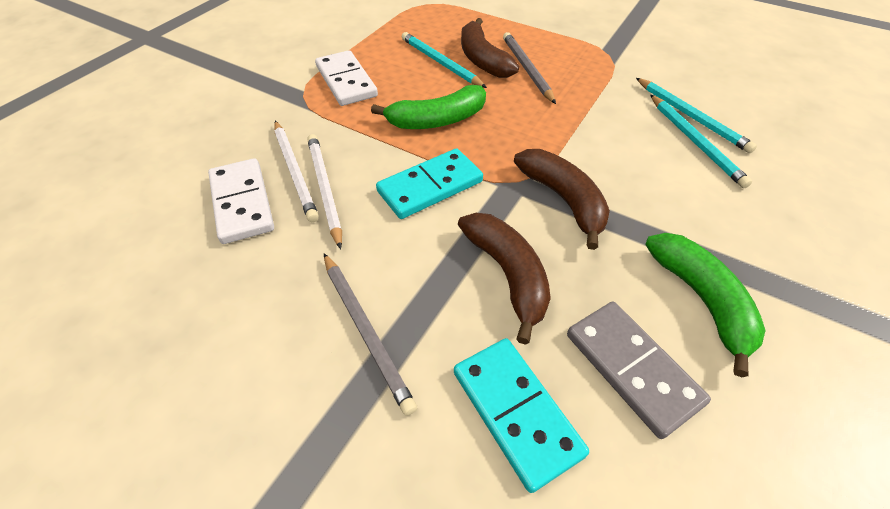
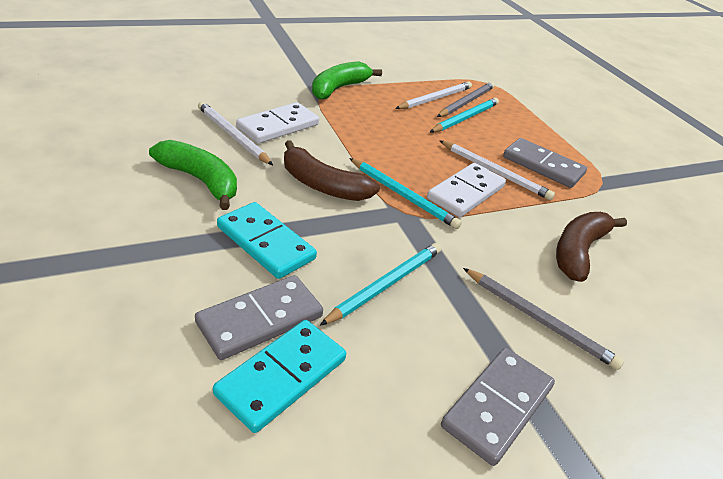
brown banana: 3 -> 2
grey domino: 1 -> 3
white pencil: 2 -> 3

